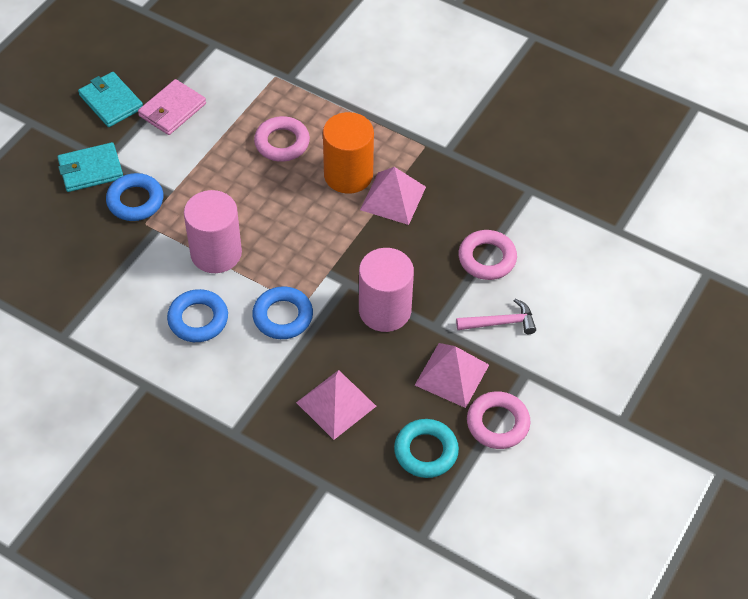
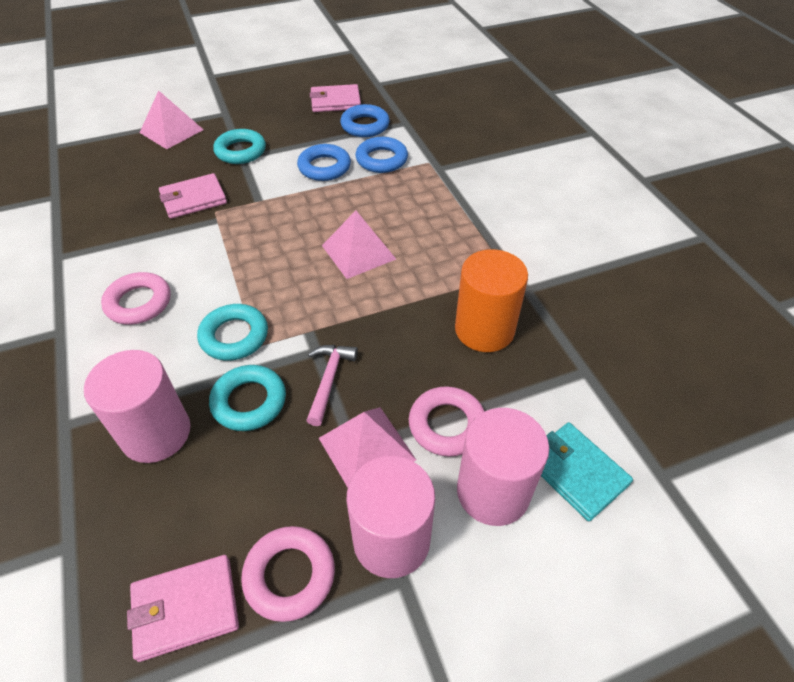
pink cylinder: 2 -> 3
pink wallet: 1 -> 3
turquoise ring: 1 -> 3
turquoise wallet: 2 -> 1

